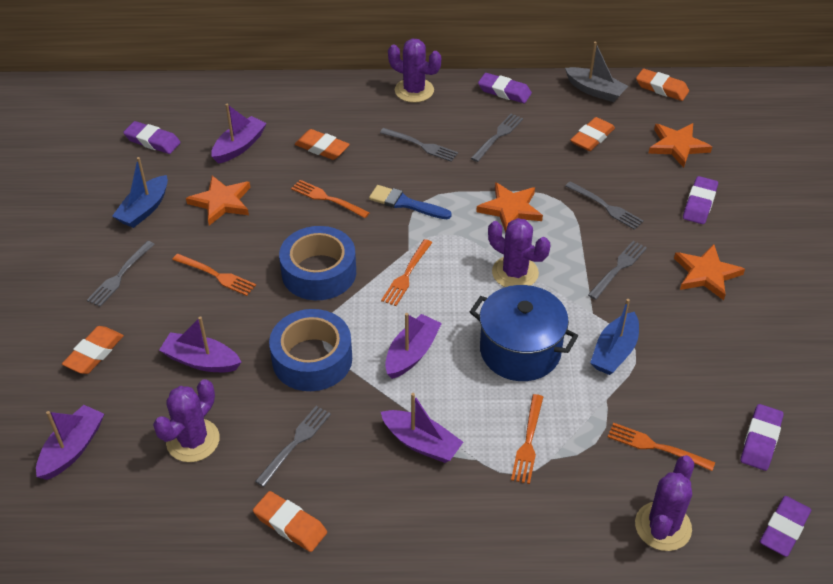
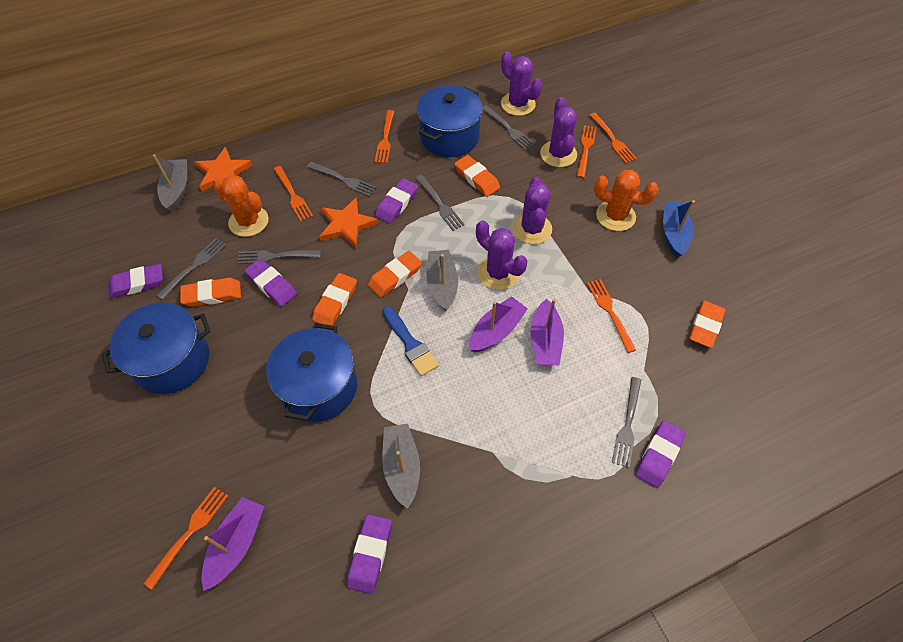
blue boat: 2 -> 1
blue pot: 1 -> 3
blue tape: 2 -> 0
grey boat: 1 -> 3
orange cactus: 0 -> 2
orange fork: 5 -> 6
orange star: 4 -> 2
purple boat: 5 -> 3

